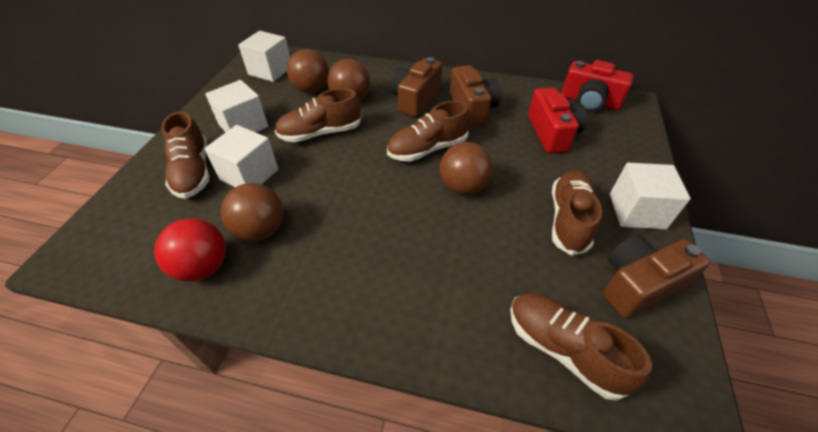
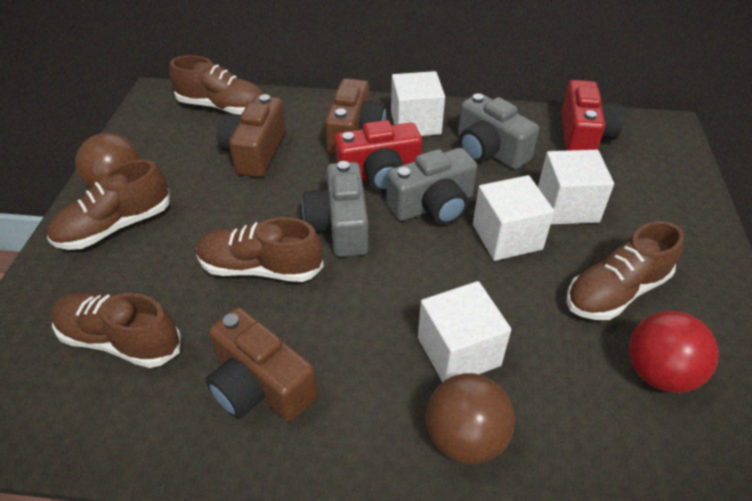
brown ball: 4 -> 2
grey camera: 0 -> 3

